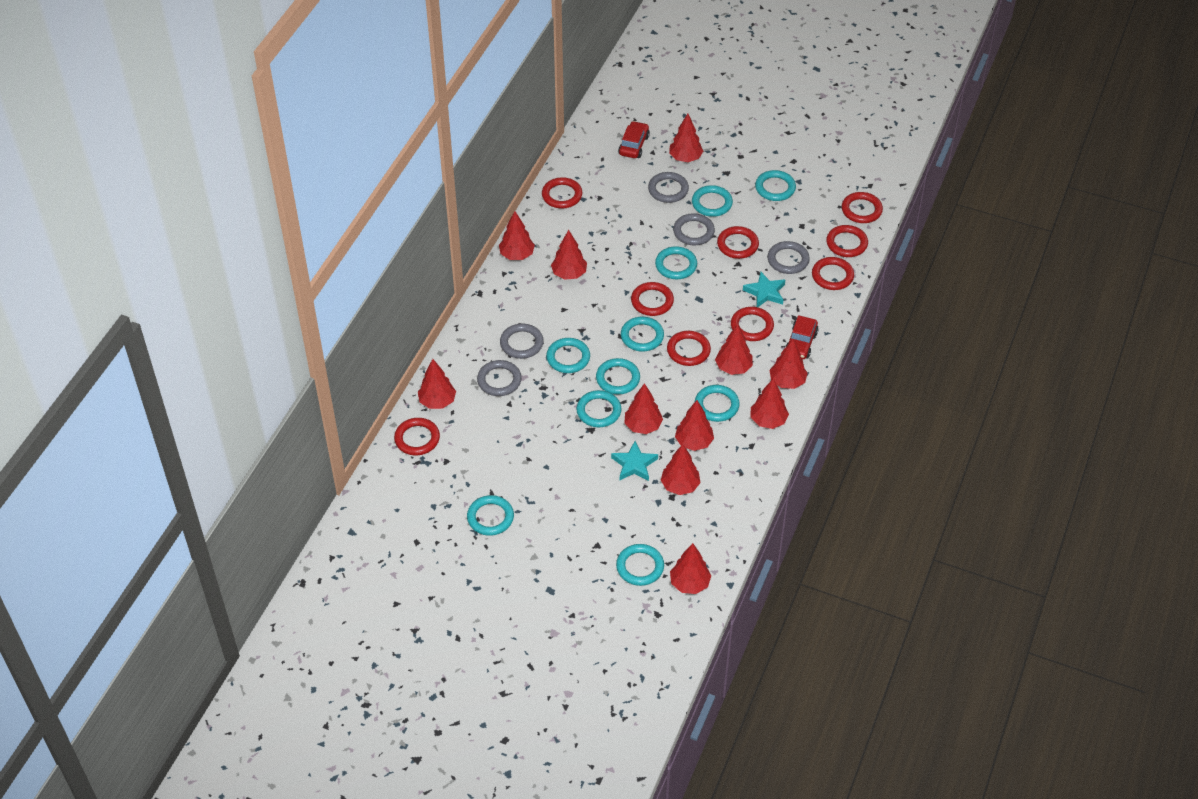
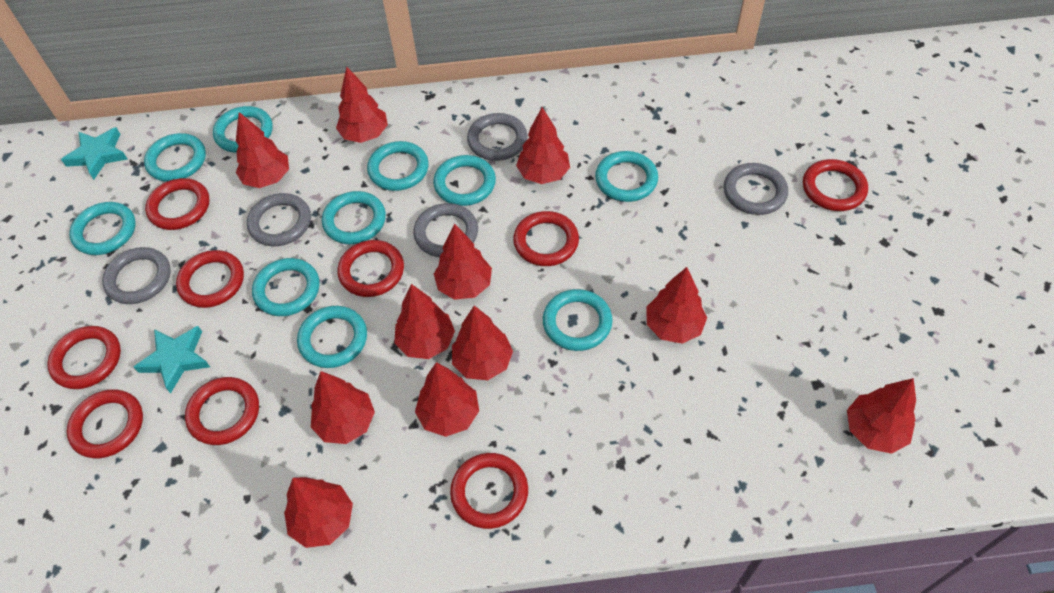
red car: 2 -> 0

